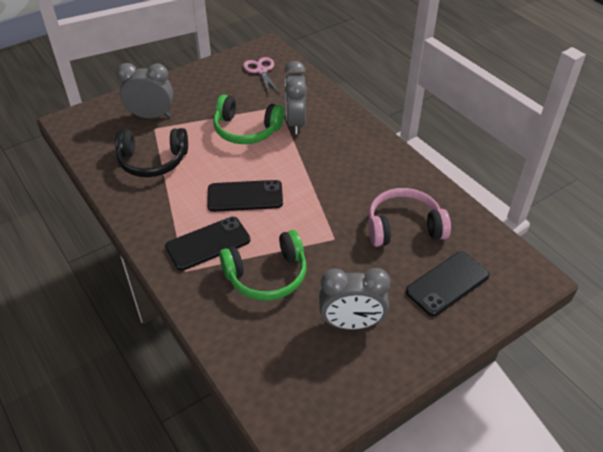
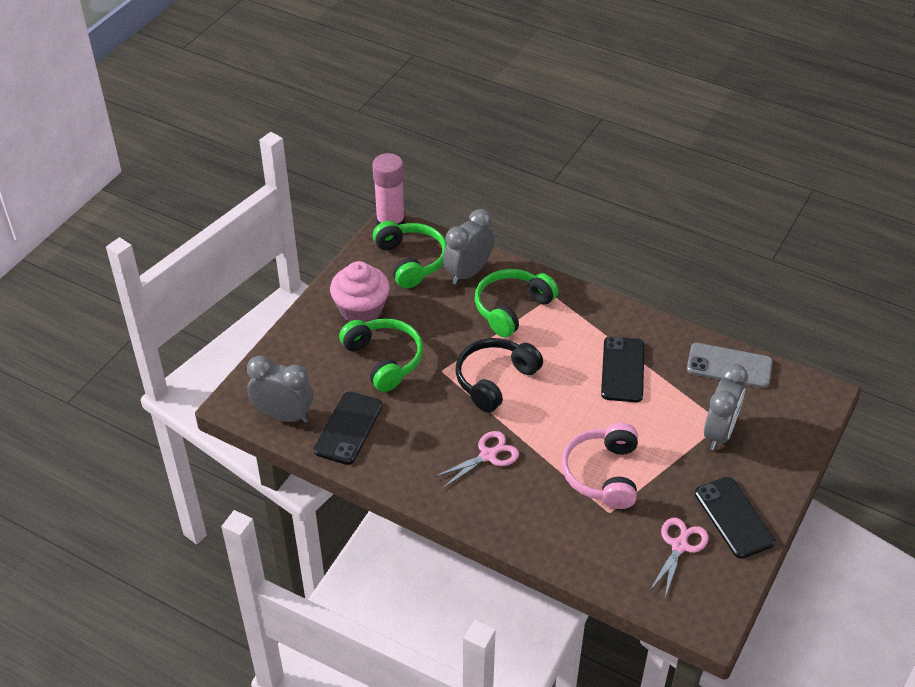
green headphones: 2 -> 3
grey phone: 0 -> 1
pink cupcake: 0 -> 1
pink glue stick: 0 -> 1
pink scissors: 1 -> 2

